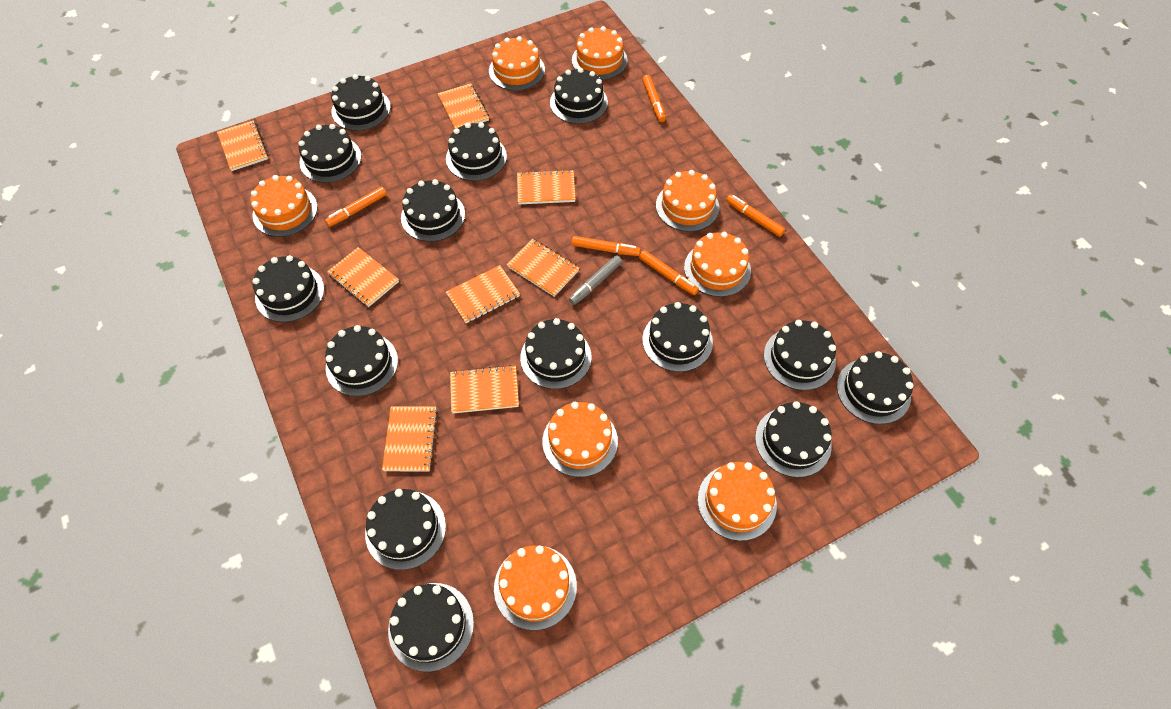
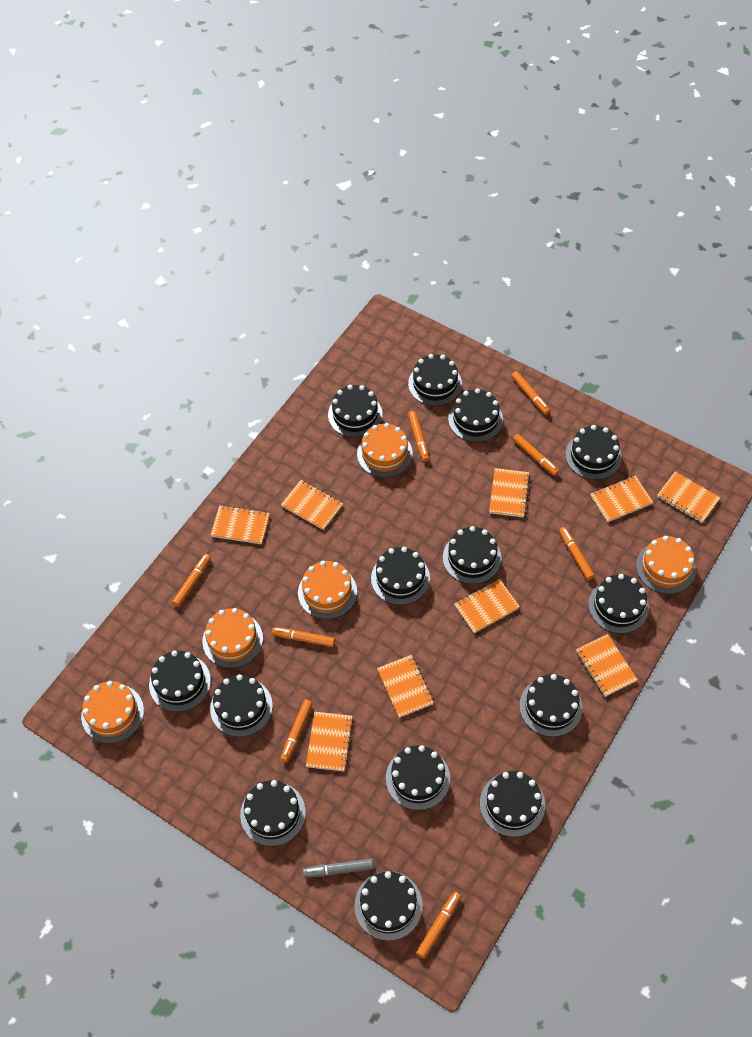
orange cake: 8 -> 5
orange marker: 5 -> 8
orange notebook: 8 -> 9

